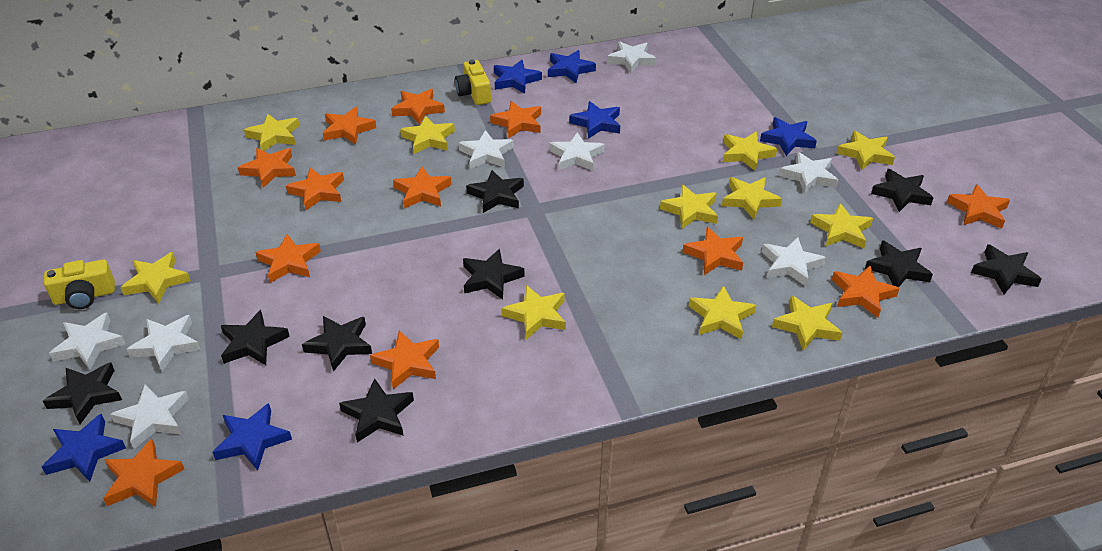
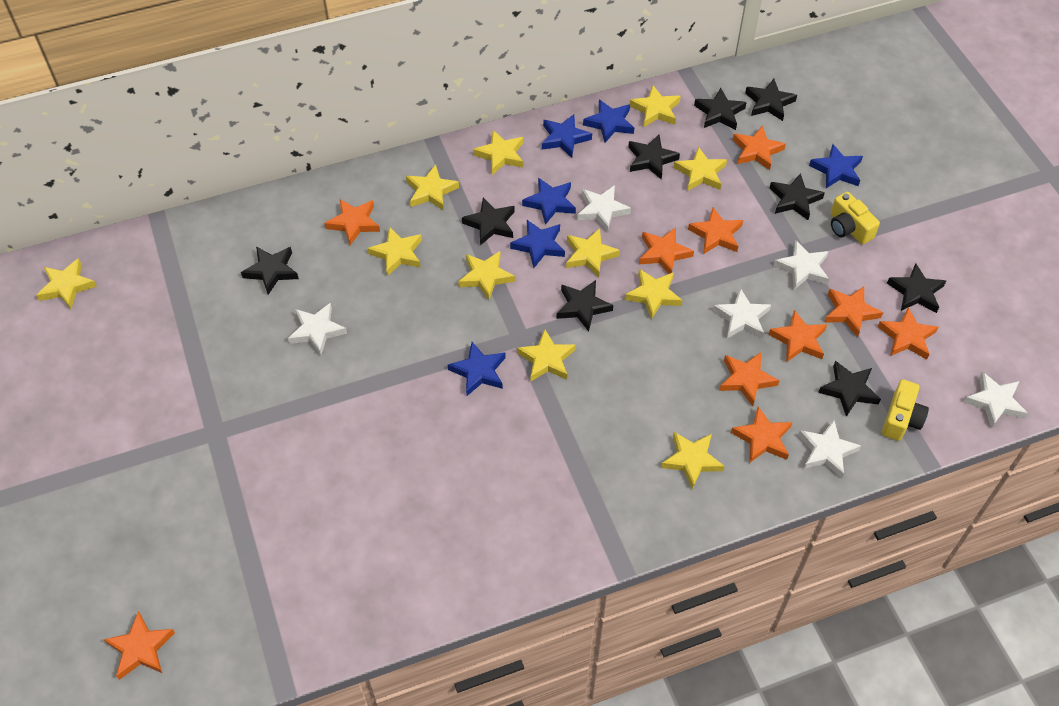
orange star: 12 -> 10
white star: 8 -> 6

